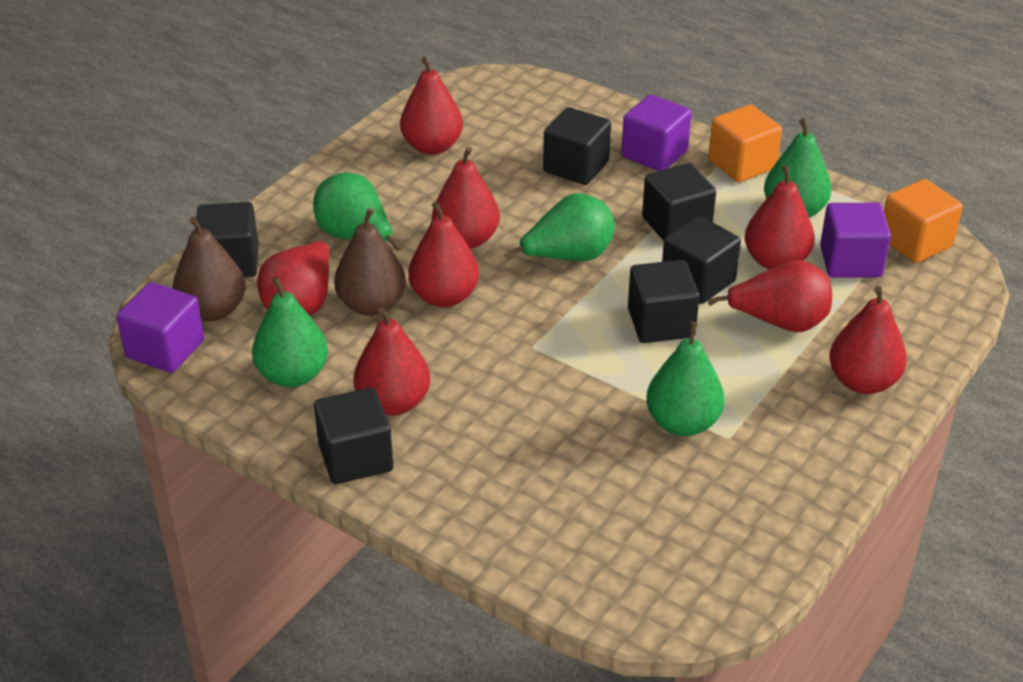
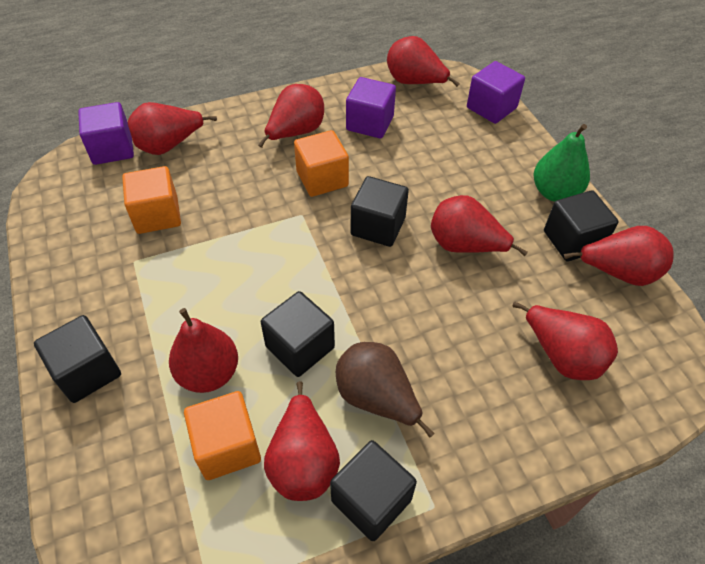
black cube: 6 -> 5
brown pear: 2 -> 1
green pear: 5 -> 1
orange cube: 2 -> 3

